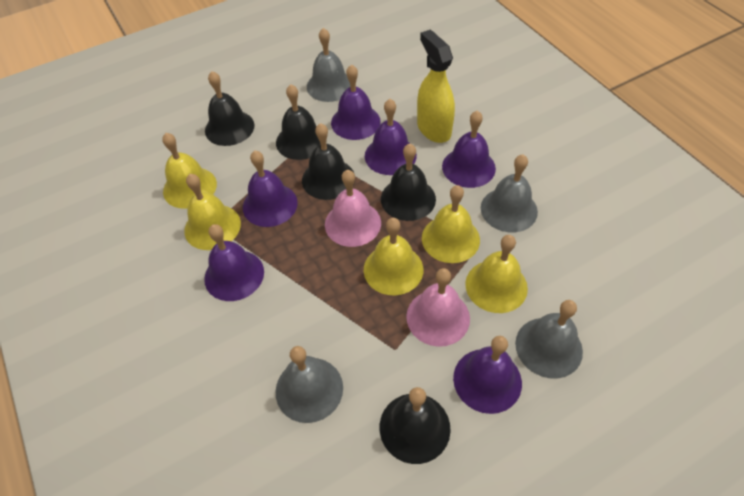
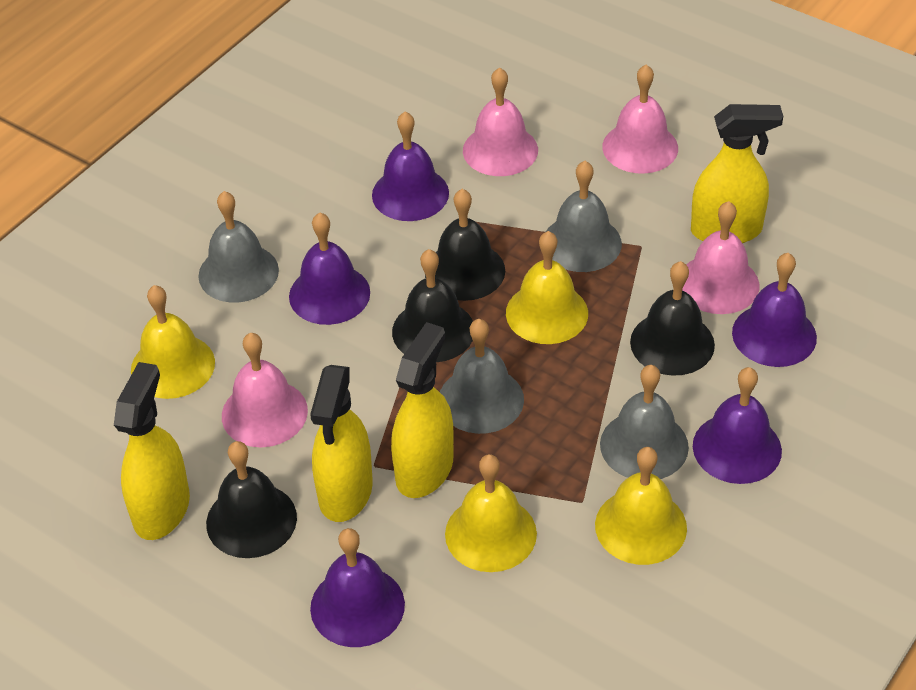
black bell: 5 -> 4
pink bell: 2 -> 4
purple bell: 6 -> 5
yellow bell: 5 -> 4
yellow spray bottle: 1 -> 4

